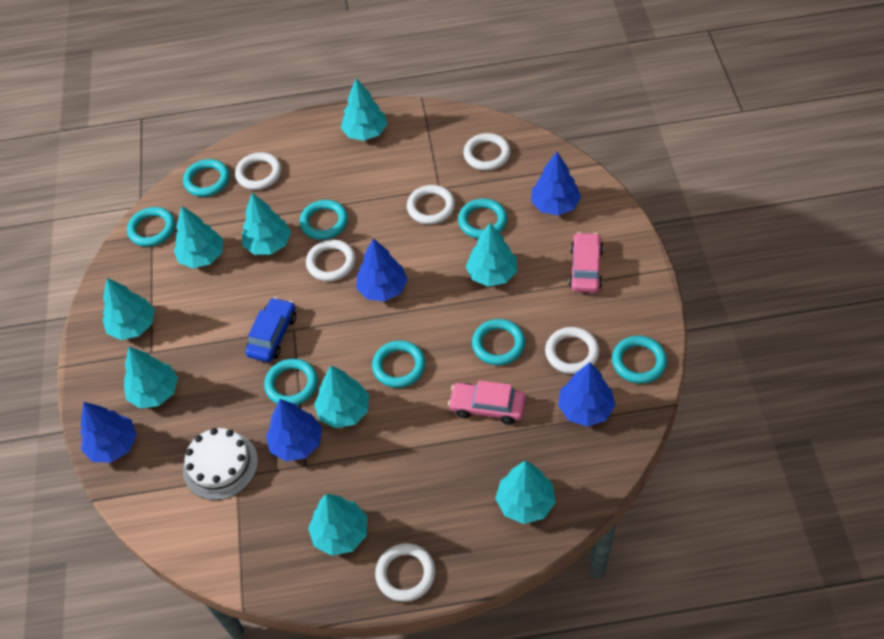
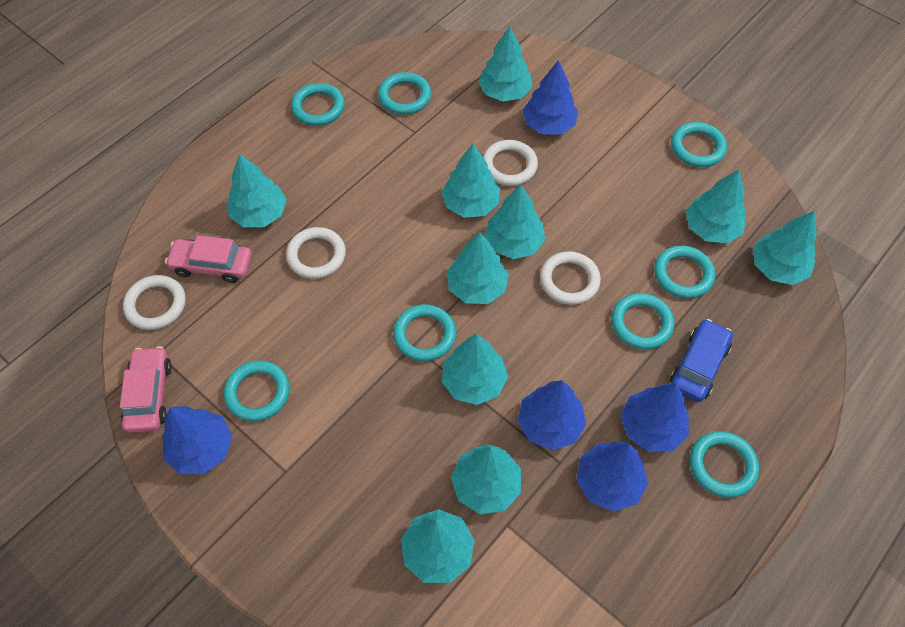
turquoise tree: 9 -> 10
white cake: 1 -> 0
white ring: 6 -> 4

